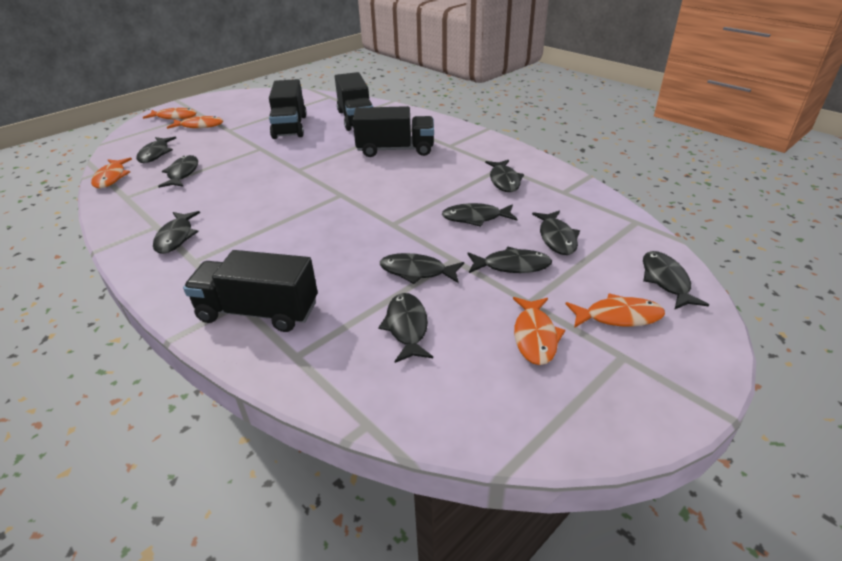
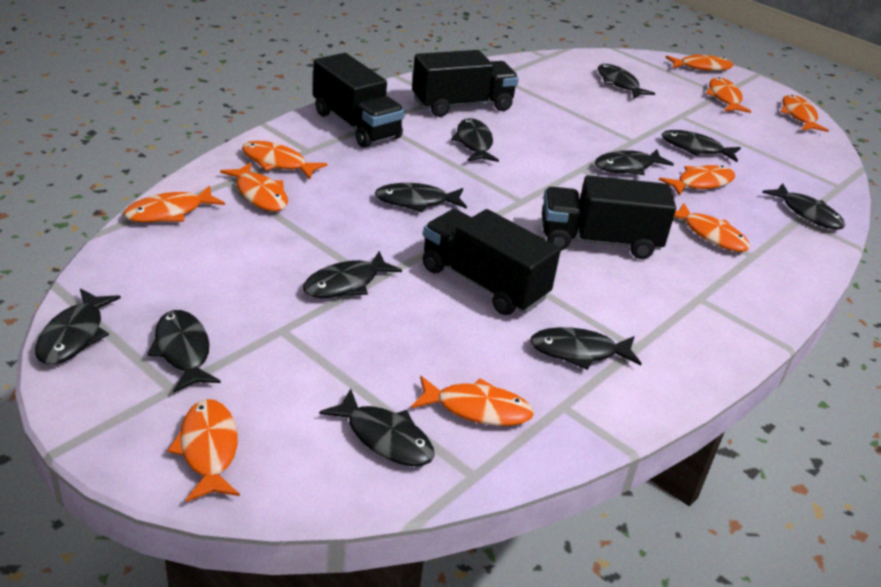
black fish: 10 -> 11
orange fish: 5 -> 10

